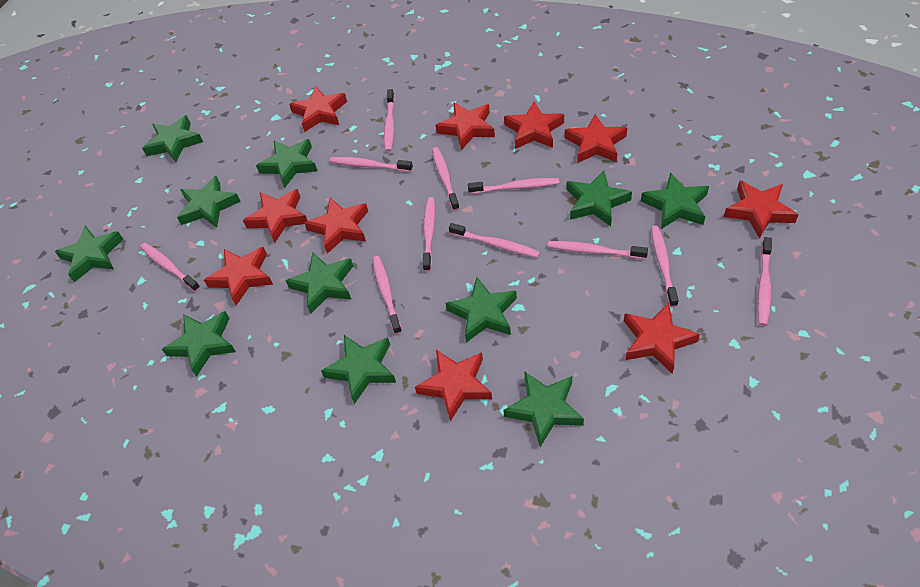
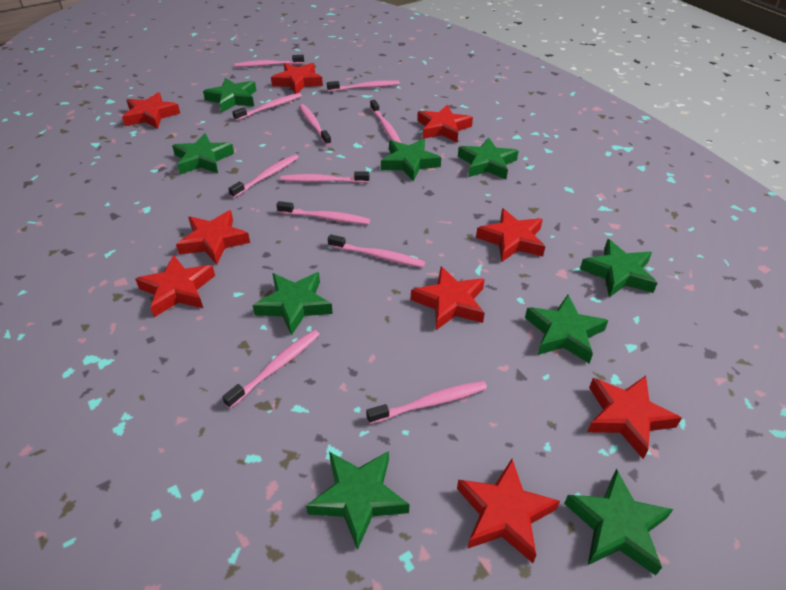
green star: 11 -> 9
red star: 10 -> 9

